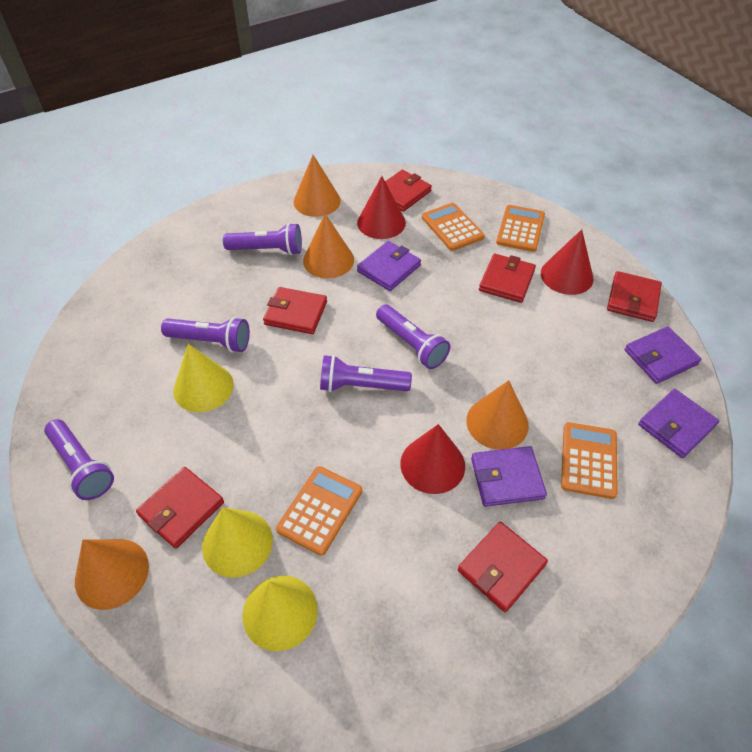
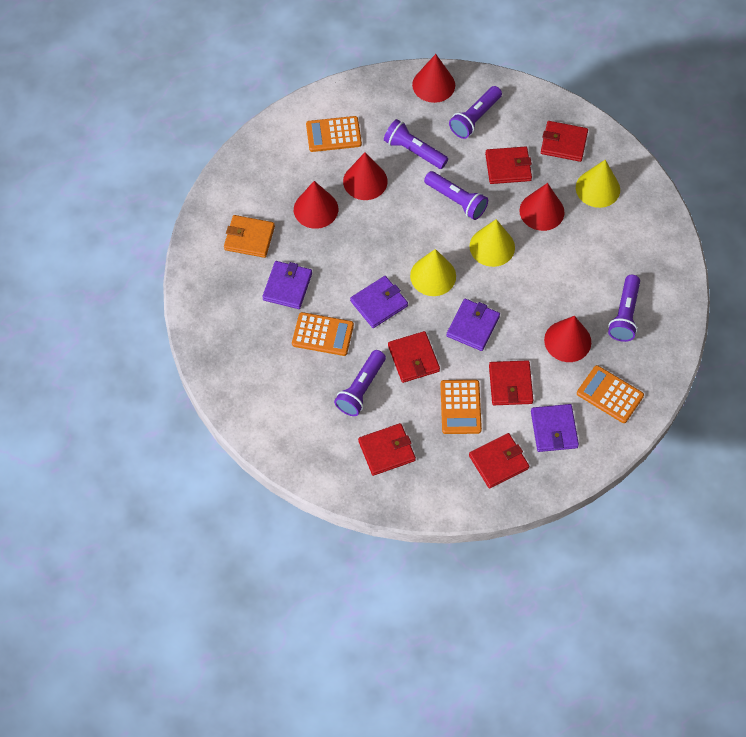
orange cone: 4 -> 0
orange wallet: 0 -> 1
red cone: 3 -> 5

